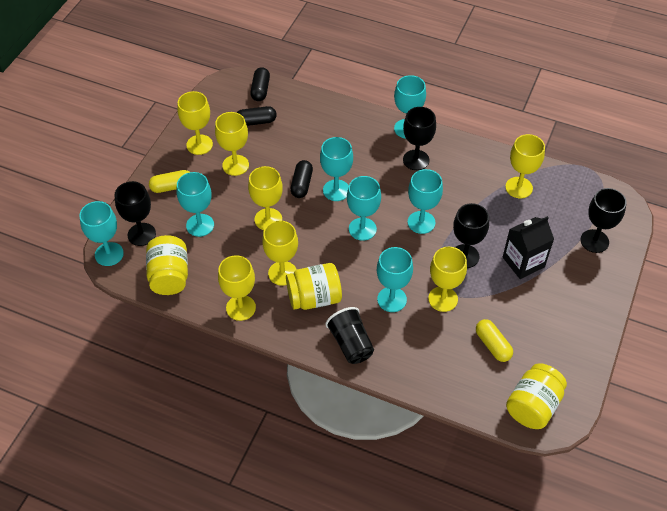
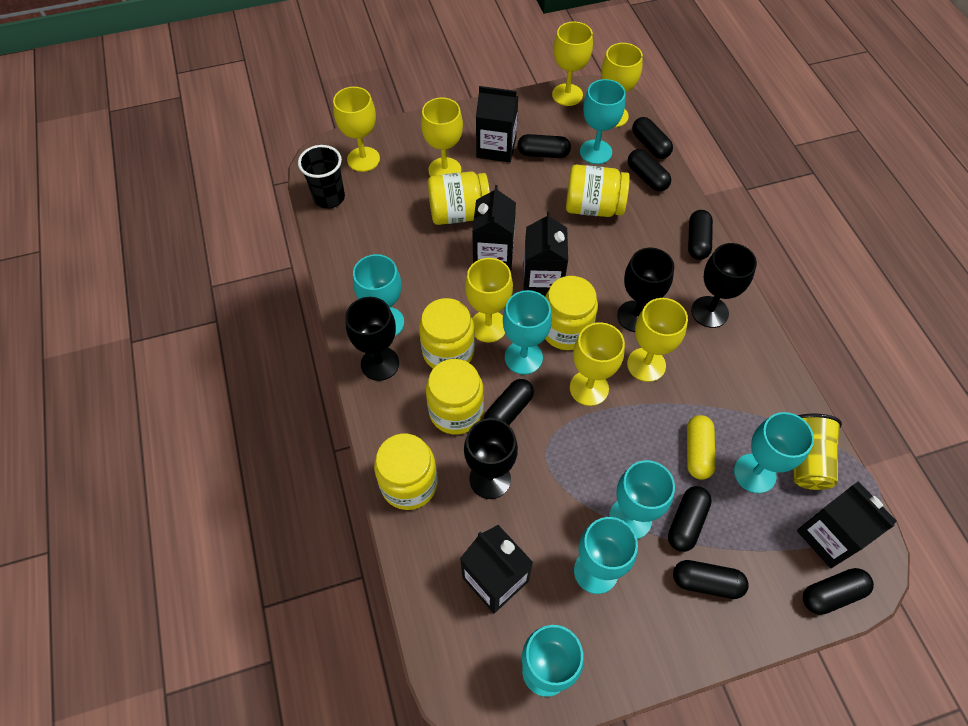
black capsule: 3 -> 8
black carton: 1 -> 5
yellow capsule: 2 -> 1
yellow cup: 0 -> 1
yellow jar: 3 -> 6

